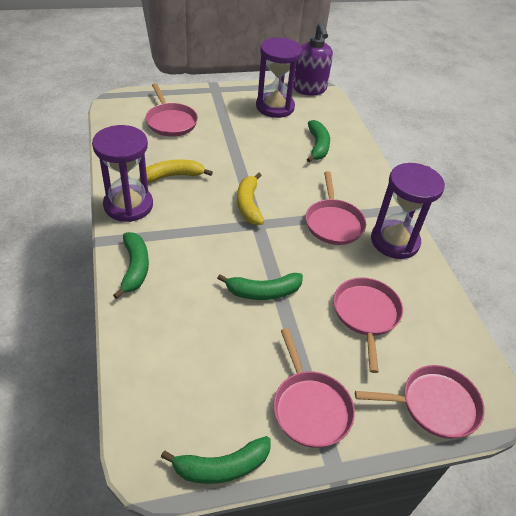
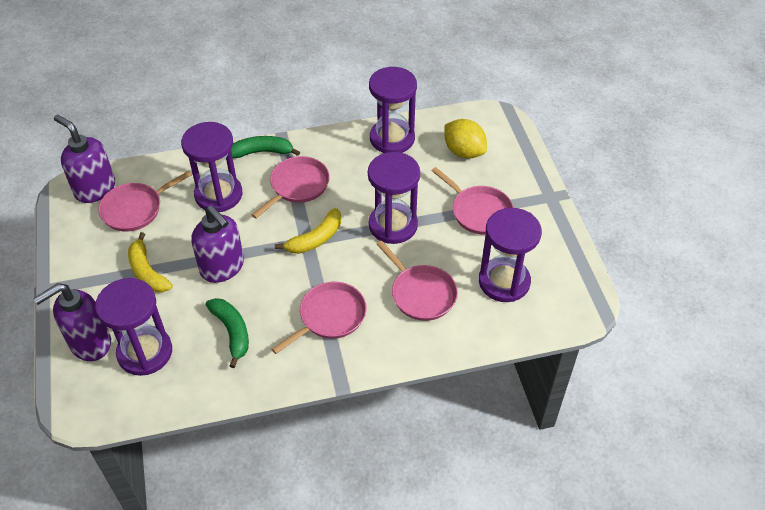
green banana: 4 -> 2
purple hourglass: 3 -> 5
purple soap dispenser: 1 -> 3
yellow lemon: 0 -> 1

